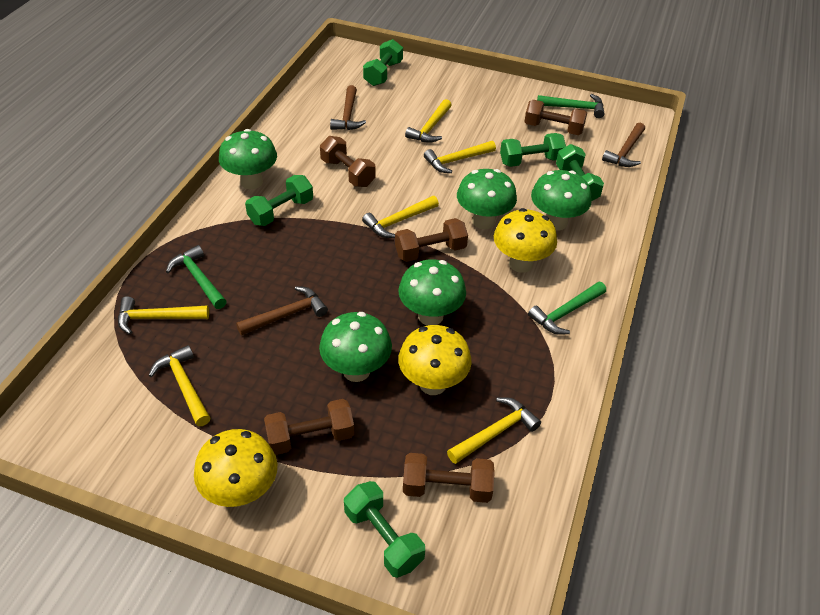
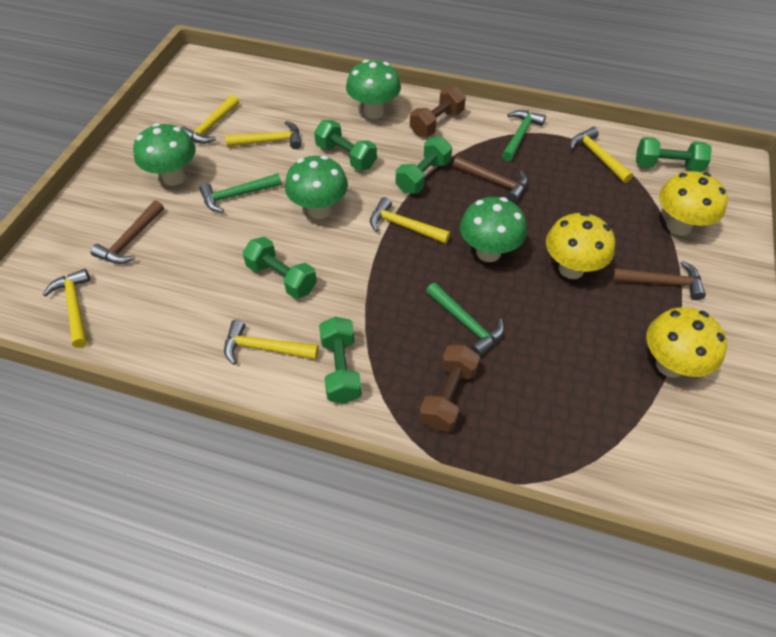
brown dumbbell: 5 -> 2
green mushroom: 5 -> 4

